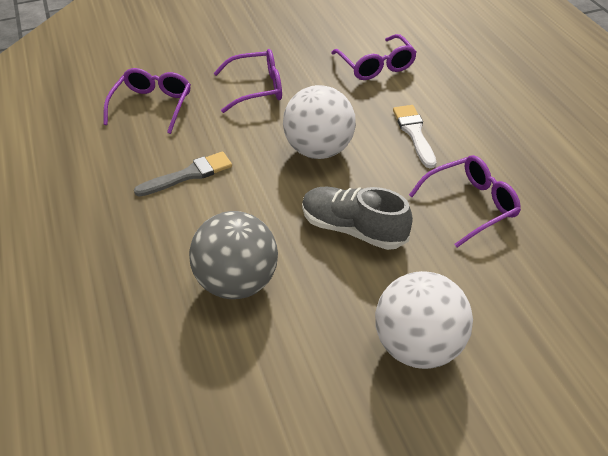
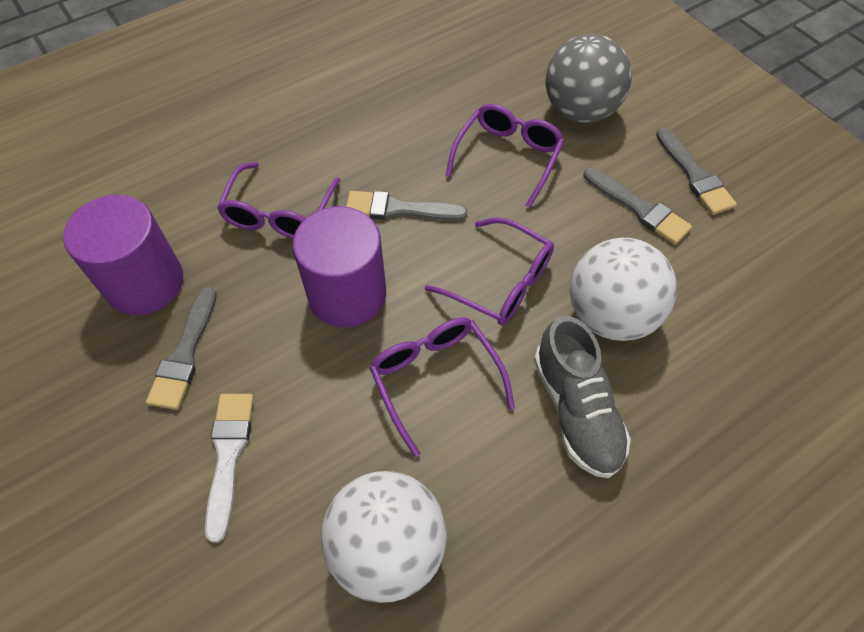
grey brush: 1 -> 4
purple cylinder: 0 -> 2

